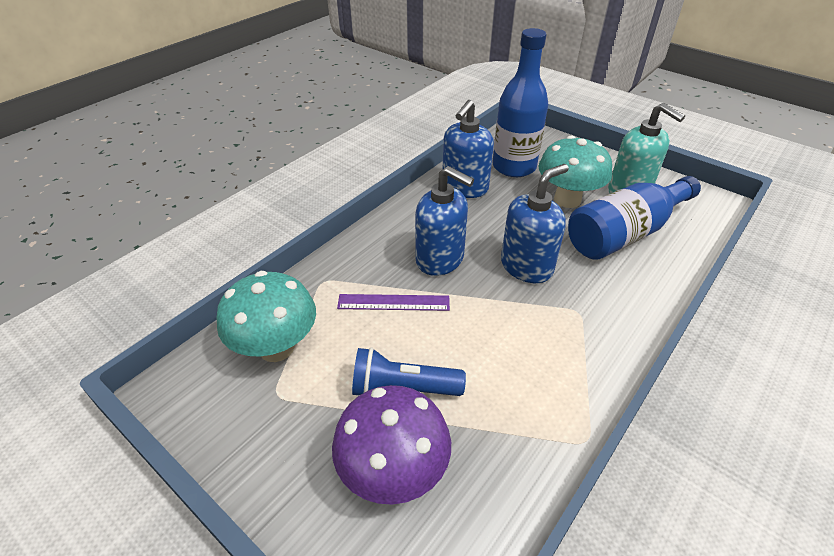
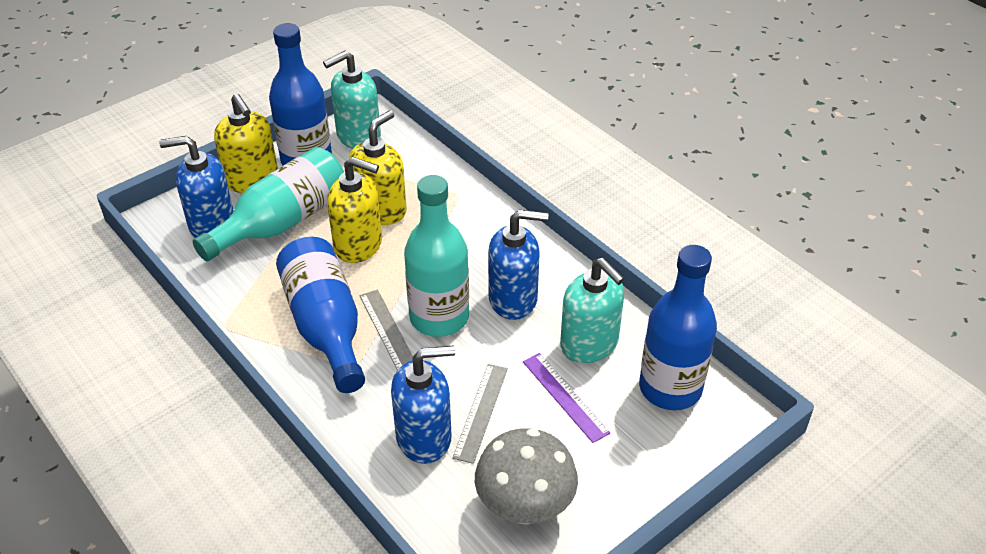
blue bottle: 2 -> 3
blue flashlight: 1 -> 0
grey mushroom: 0 -> 1
grey ruler: 0 -> 2
purple mushroom: 1 -> 0
turquoise bottle: 0 -> 2
turquoise mushroom: 2 -> 0
turquoise soap dispenser: 1 -> 2
yellow soap dispenser: 0 -> 3

